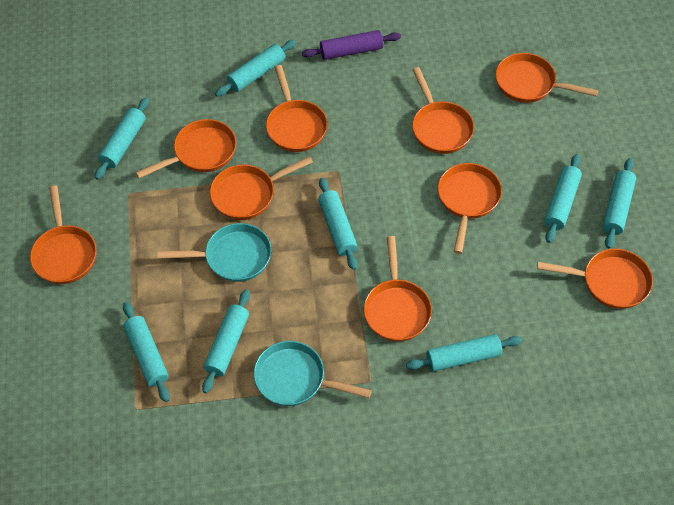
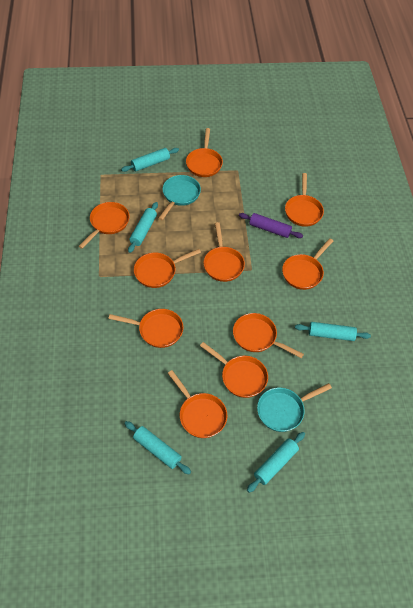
orange pan: 9 -> 10
turquoise rolling pin: 8 -> 5

